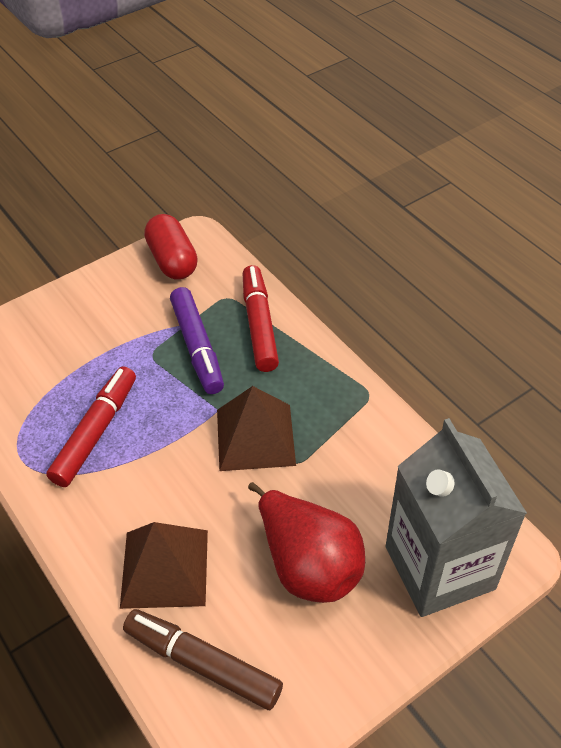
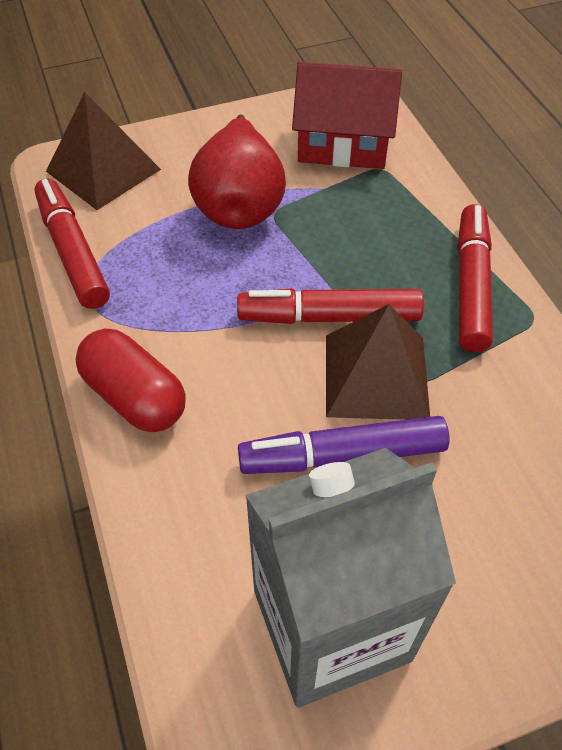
brown marker: 1 -> 0
red house: 0 -> 1
red marker: 2 -> 3

